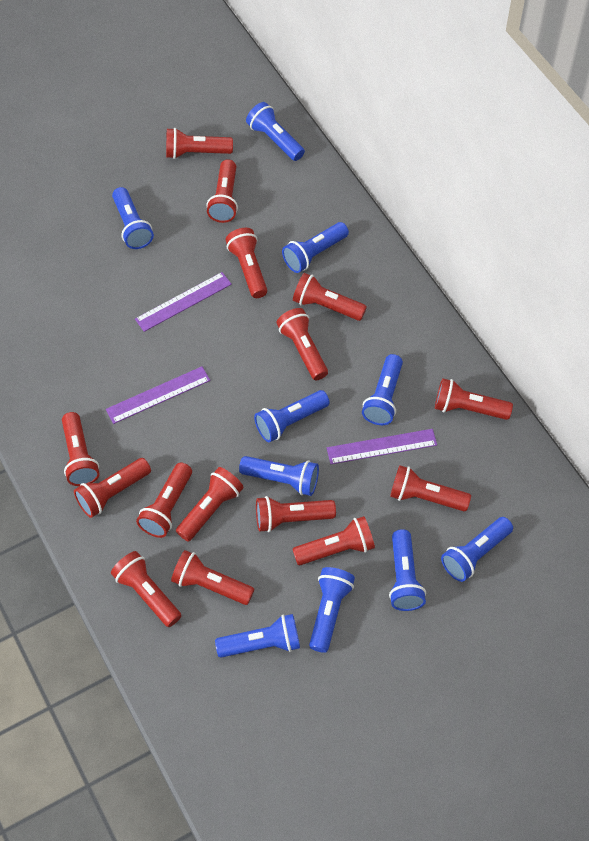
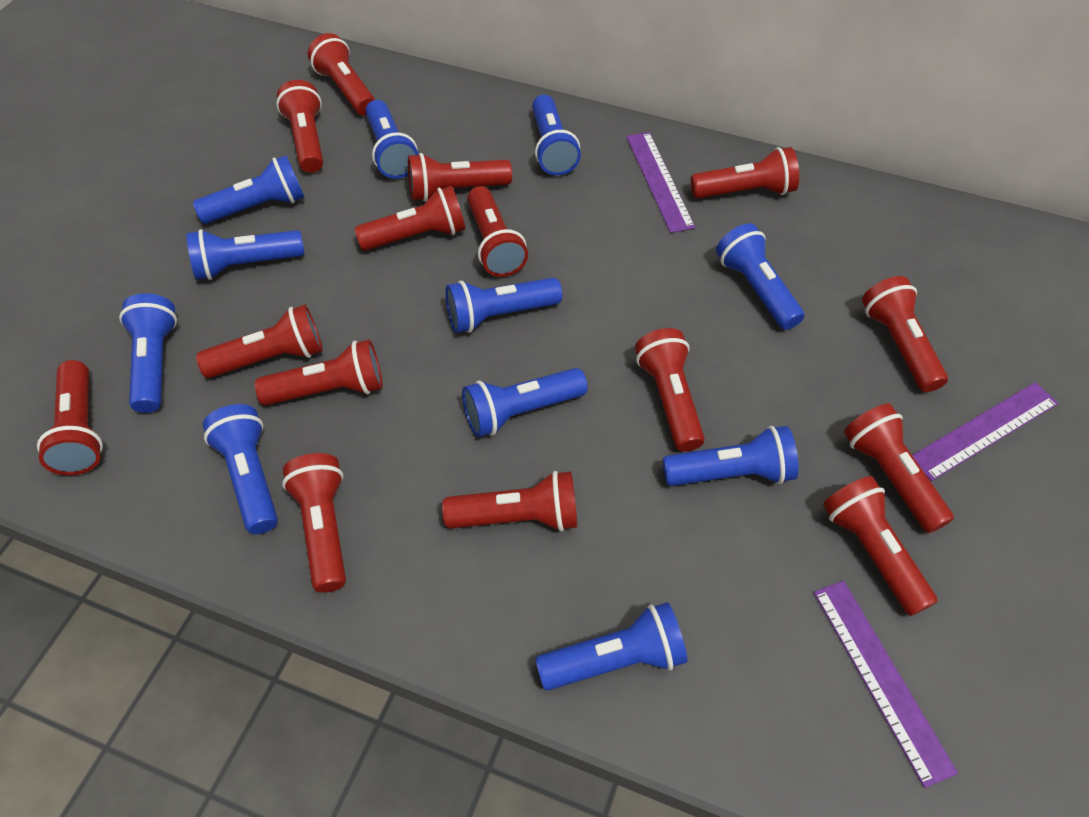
blue flashlight: 10 -> 11

